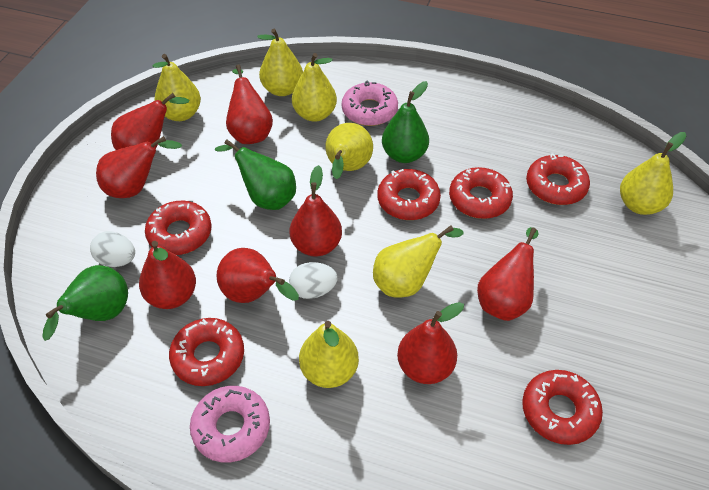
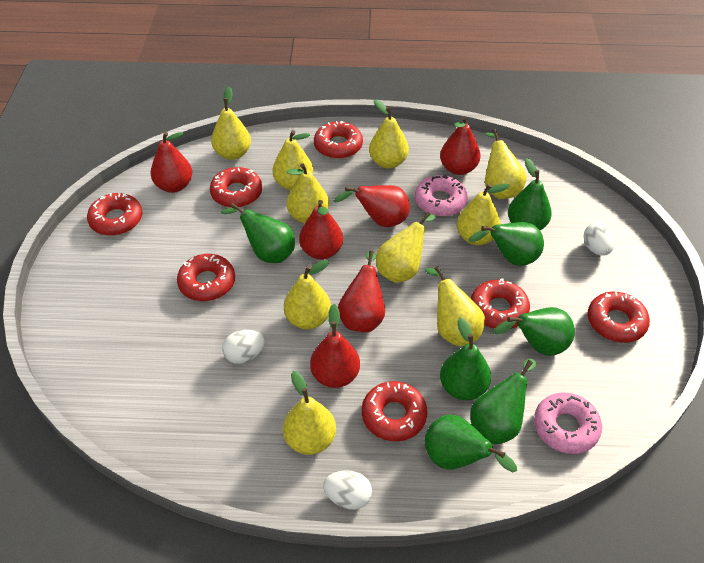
green pear: 3 -> 7
red donut: 6 -> 7
red pear: 8 -> 6
white egg: 2 -> 3
yellow pear: 7 -> 10

